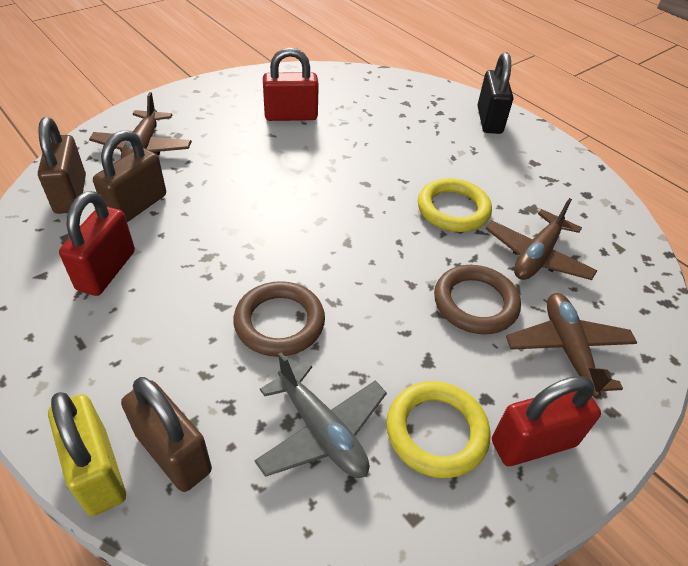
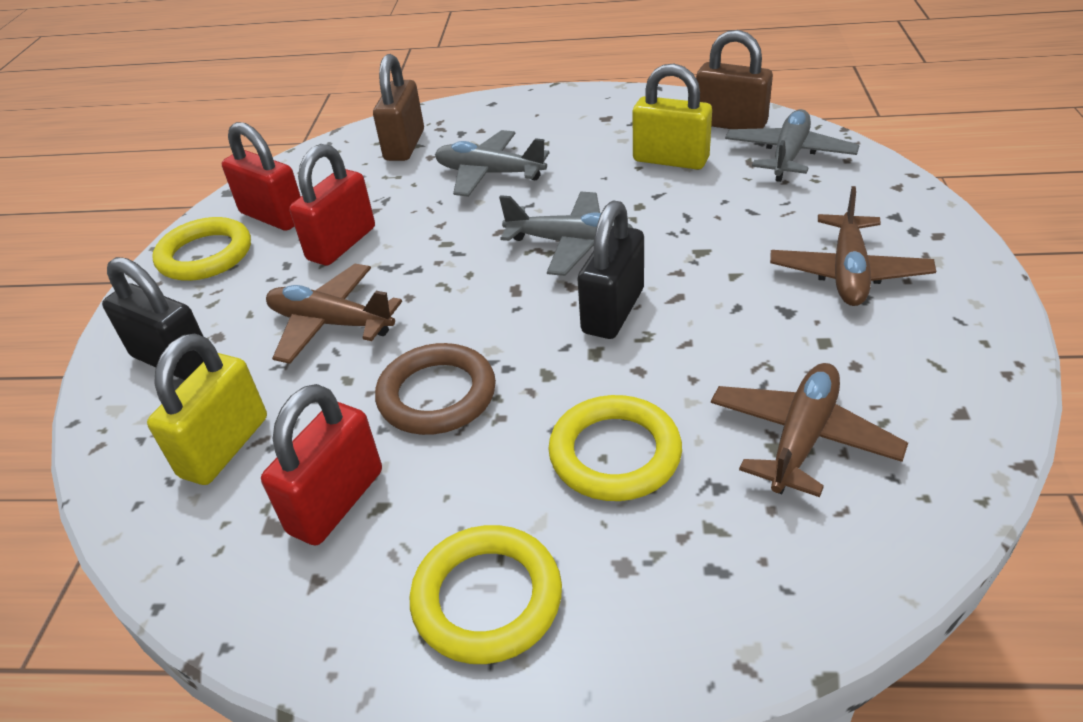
black padlock: 1 -> 2
brown padlock: 3 -> 2
brown ring: 2 -> 1
grey plane: 1 -> 3
yellow padlock: 1 -> 2
yellow ring: 2 -> 3

